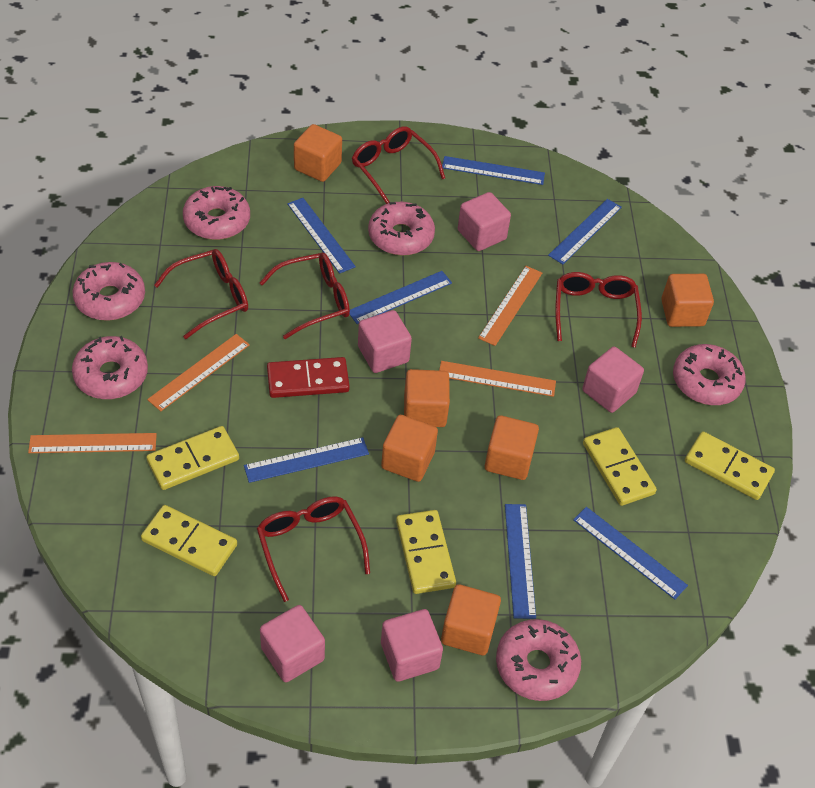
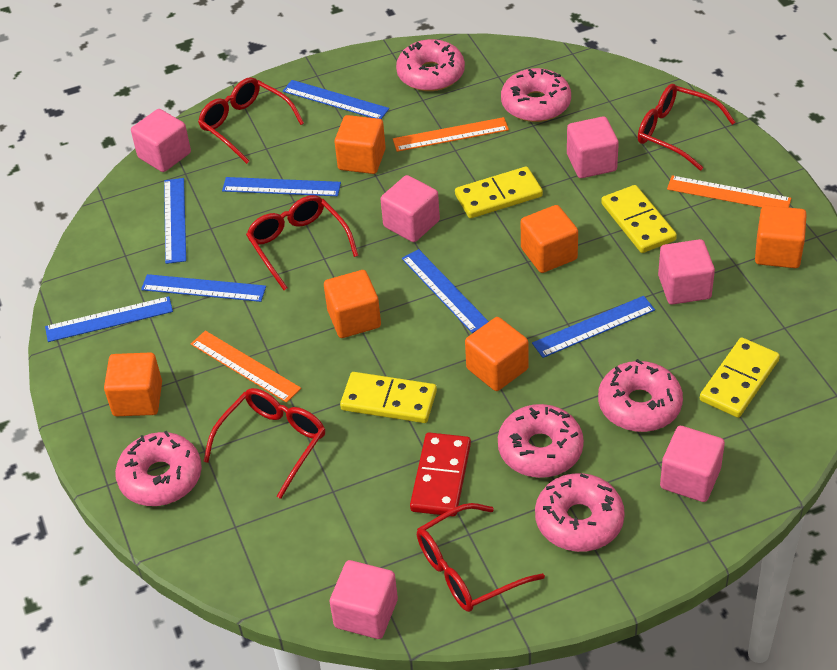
orange ruler: 4 -> 3
pink cube: 5 -> 6
yellow domino: 5 -> 4

